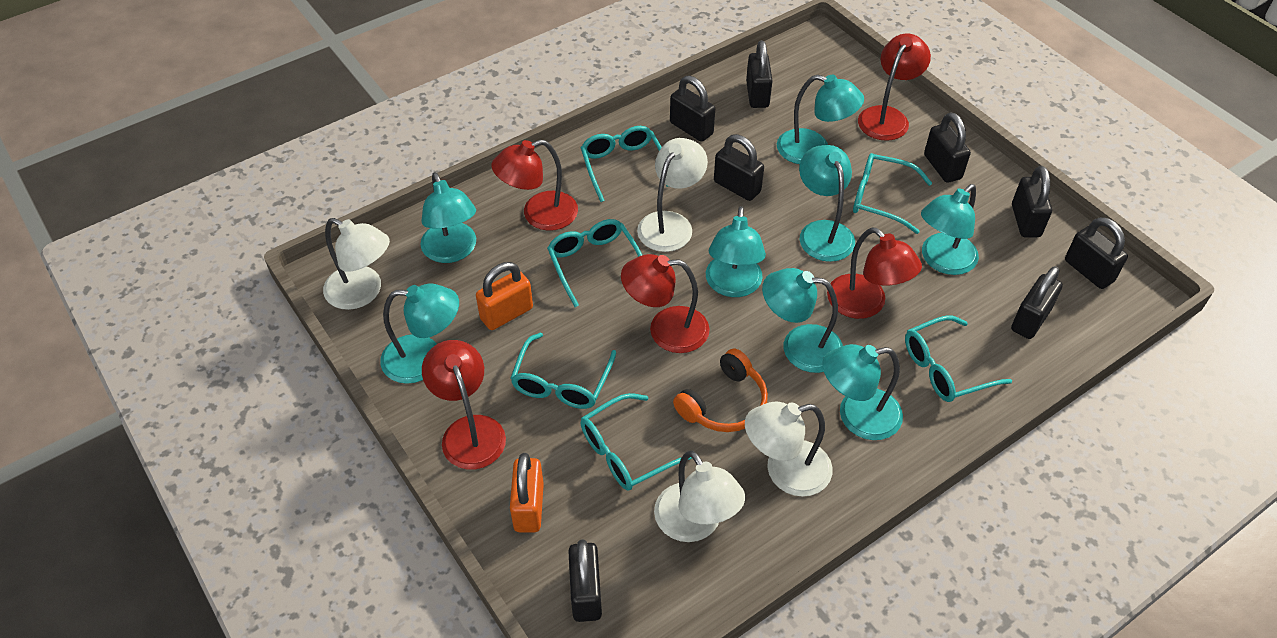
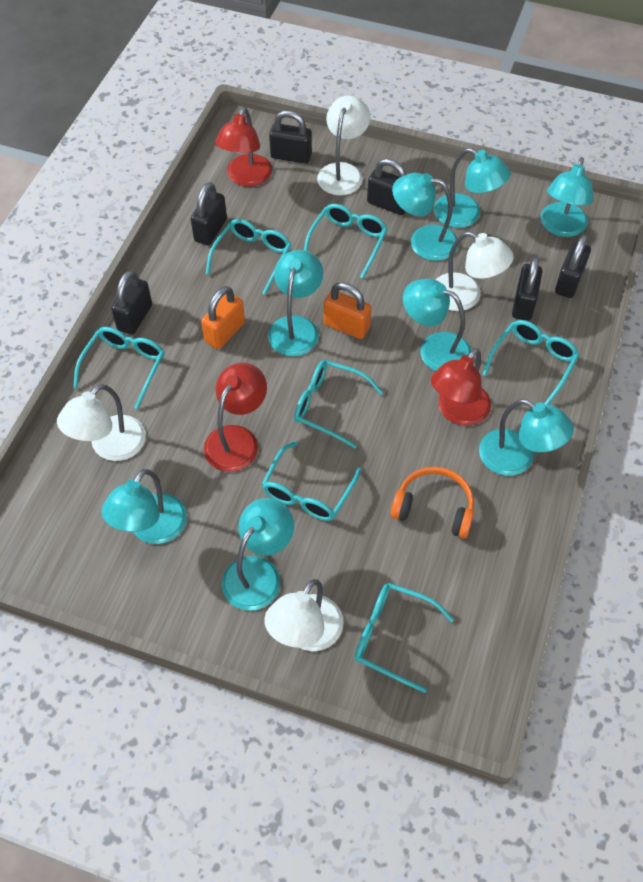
black padlock: 8 -> 6
red lamp: 5 -> 3
turquoise glasses: 6 -> 7

